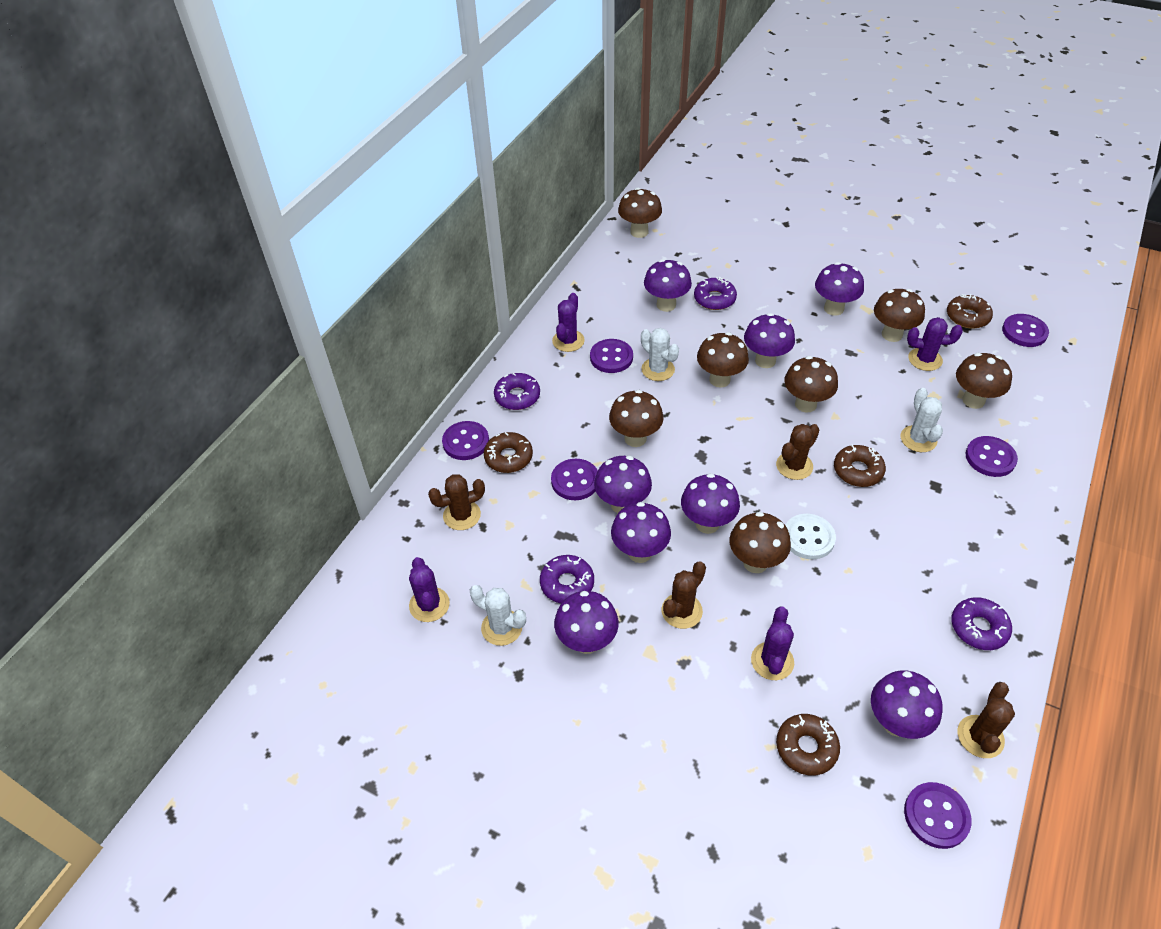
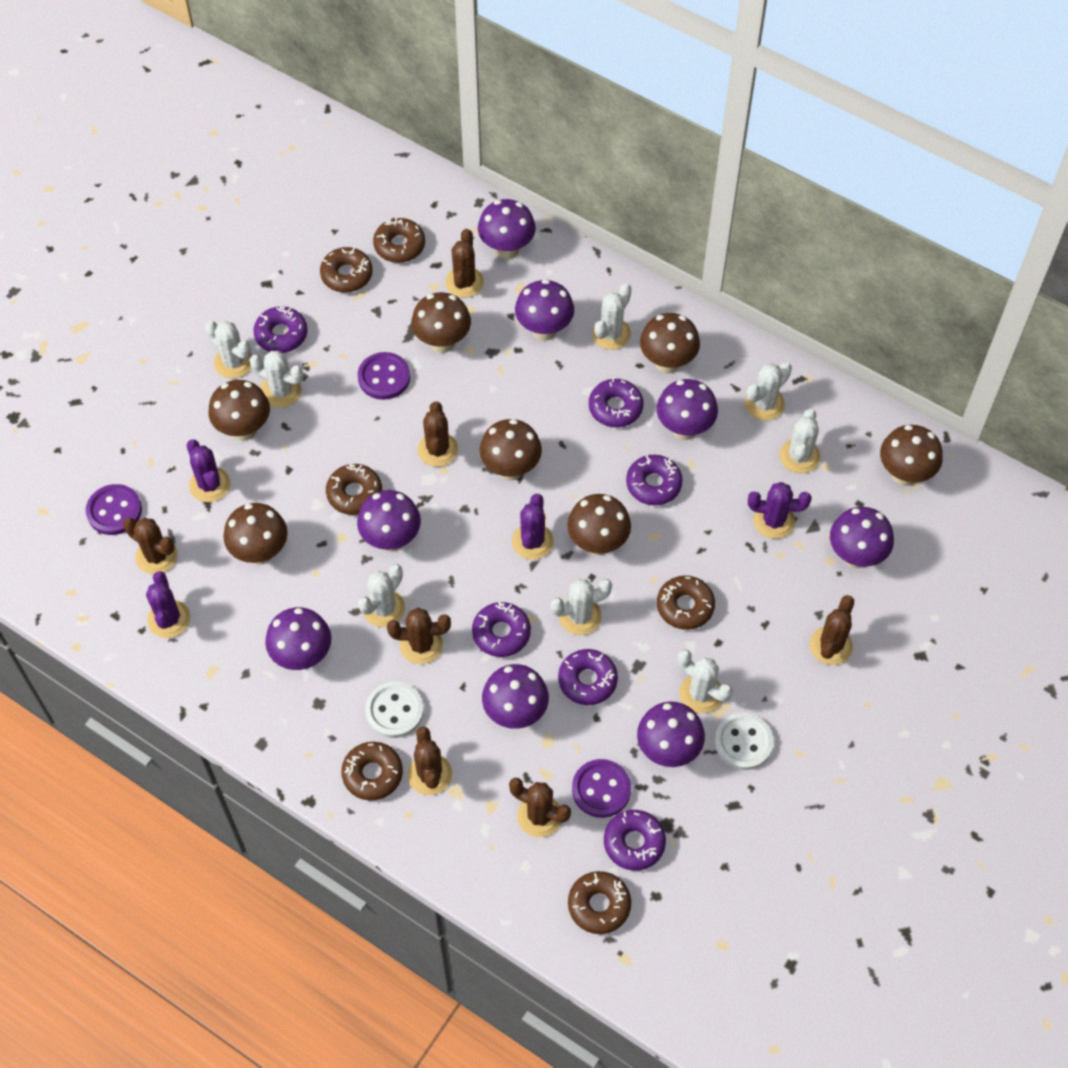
brown cactus: 4 -> 7
brown donut: 4 -> 6
purple button: 6 -> 3
purple donut: 4 -> 6
white button: 1 -> 2
white cactus: 3 -> 8

